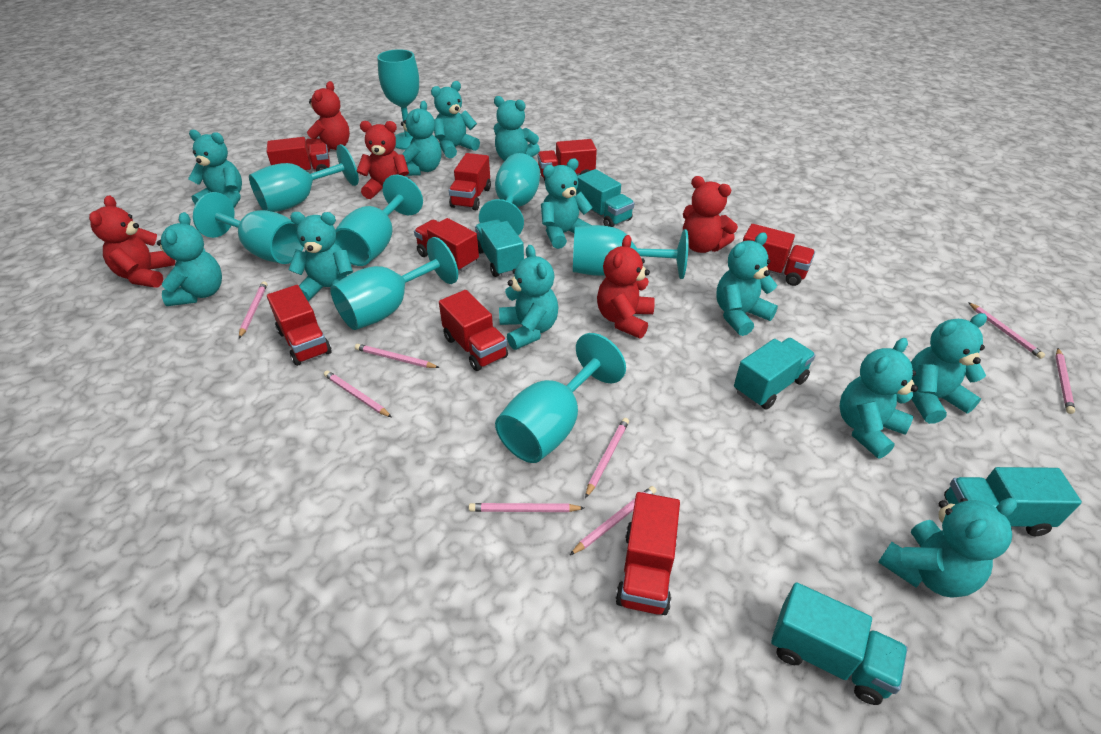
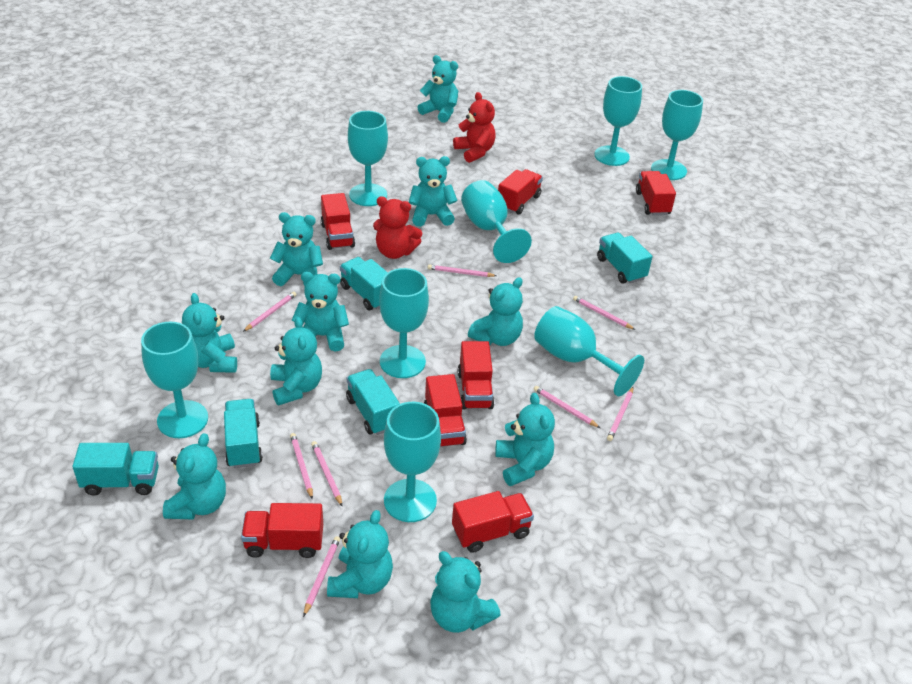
red teddy bear: 5 -> 2
red truck: 8 -> 7
turquoise teddy bear: 12 -> 11

